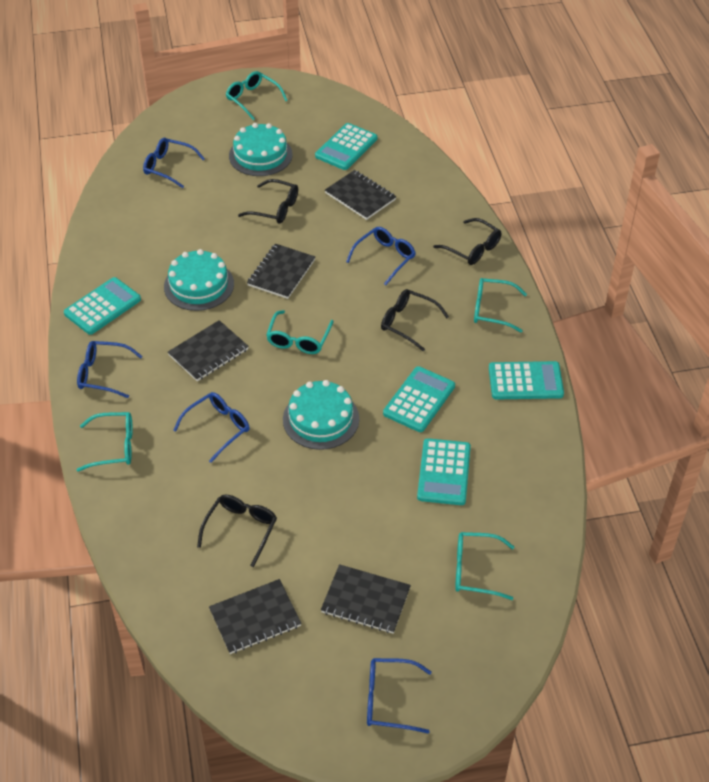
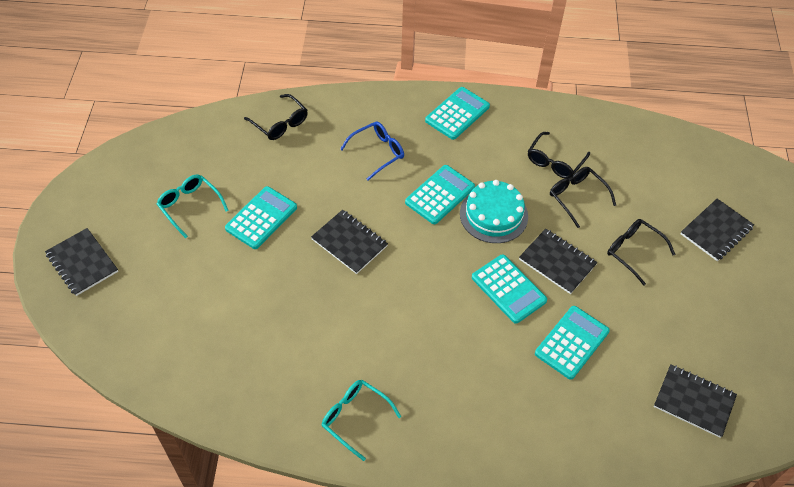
blue glasses: 5 -> 1
turquoise cake: 3 -> 1
turquoise glasses: 5 -> 2

